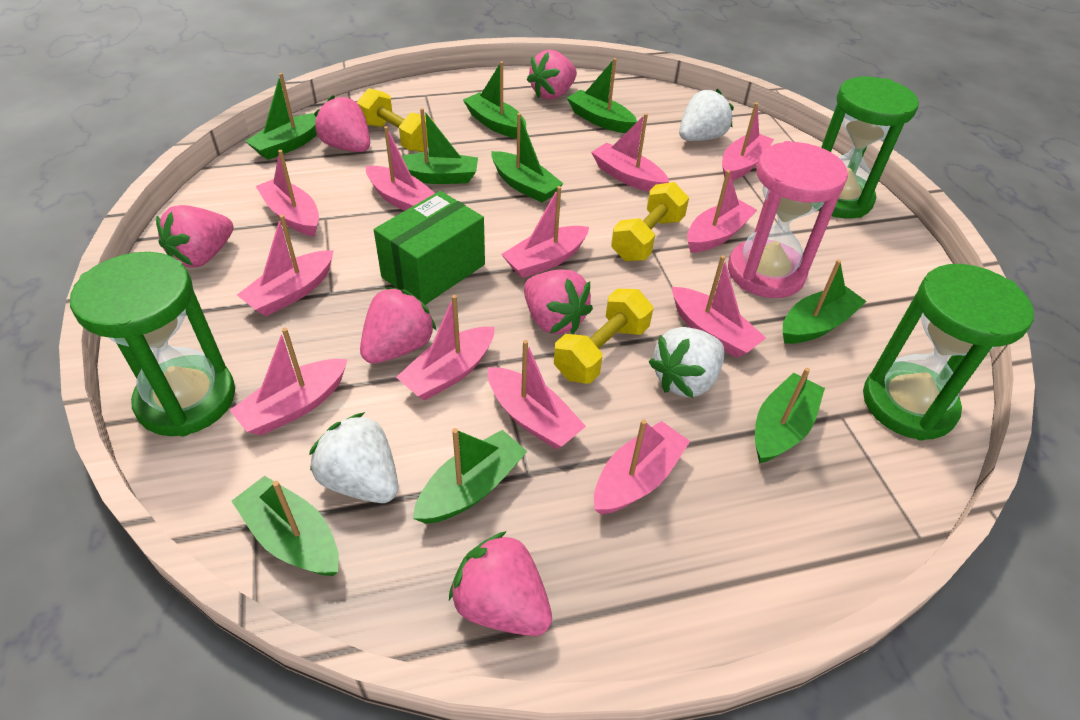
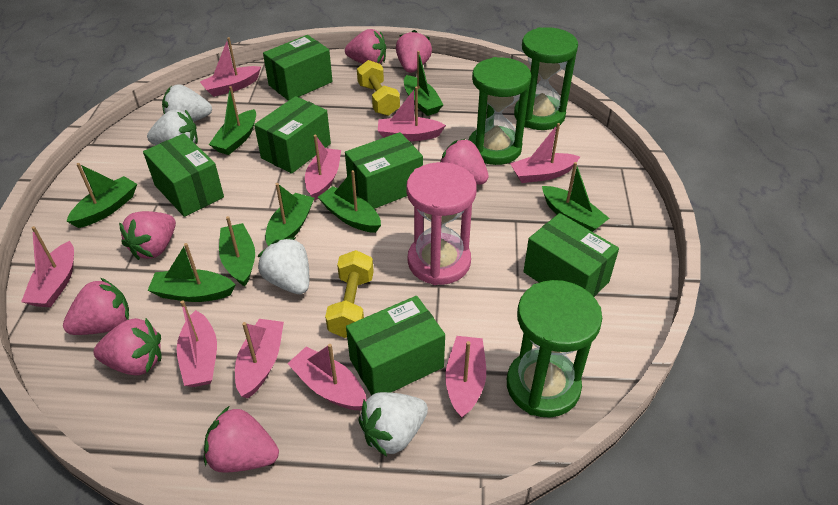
green boat: 9 -> 8
green box: 1 -> 6
pink boat: 12 -> 9
pink strawberry: 6 -> 7
white strawberry: 3 -> 4
yellow dumbbell: 3 -> 2

